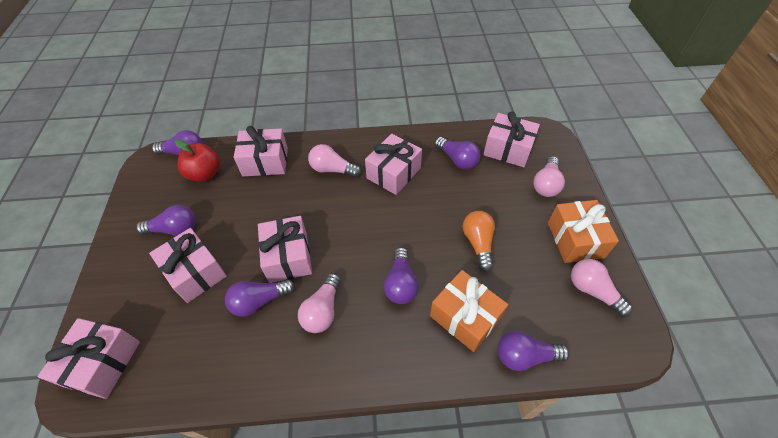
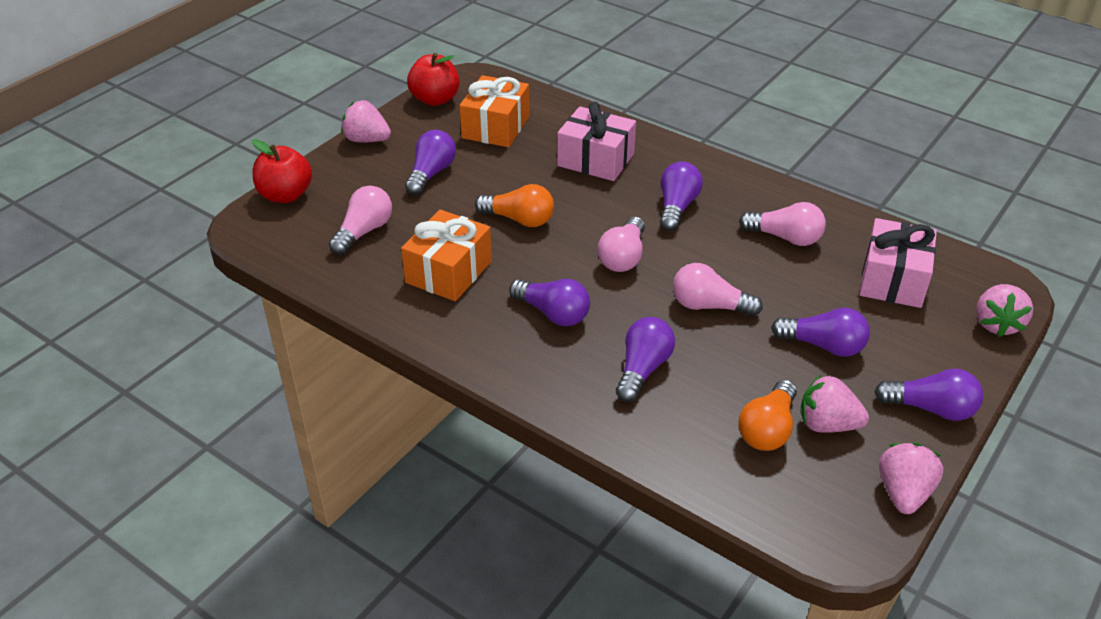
orange light bulb: 1 -> 2
pink gift: 6 -> 2
pink strawberry: 0 -> 4
red apple: 1 -> 2

